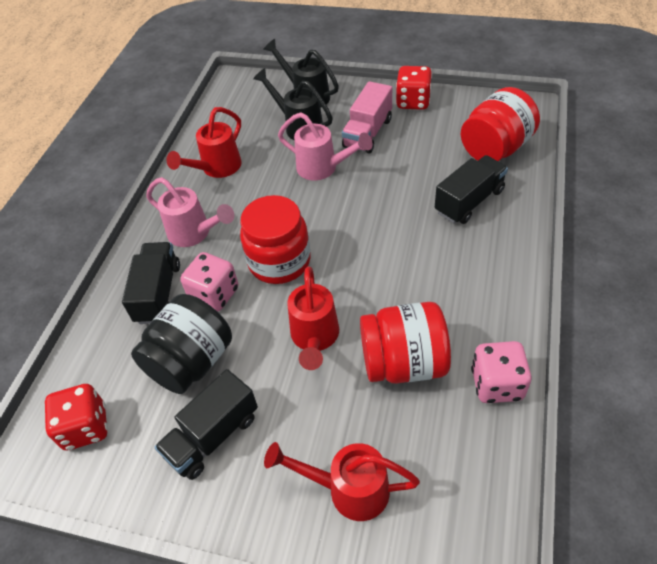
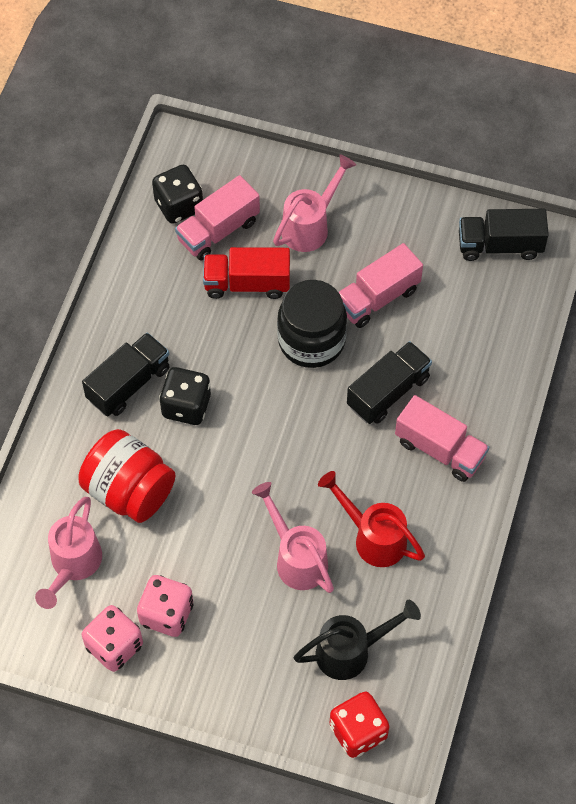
black dice: 0 -> 2
black watering can: 2 -> 1
pink truck: 1 -> 3
pink watering can: 2 -> 3
red dice: 2 -> 1
red jar: 3 -> 1
red truck: 0 -> 1
red watering can: 3 -> 1

